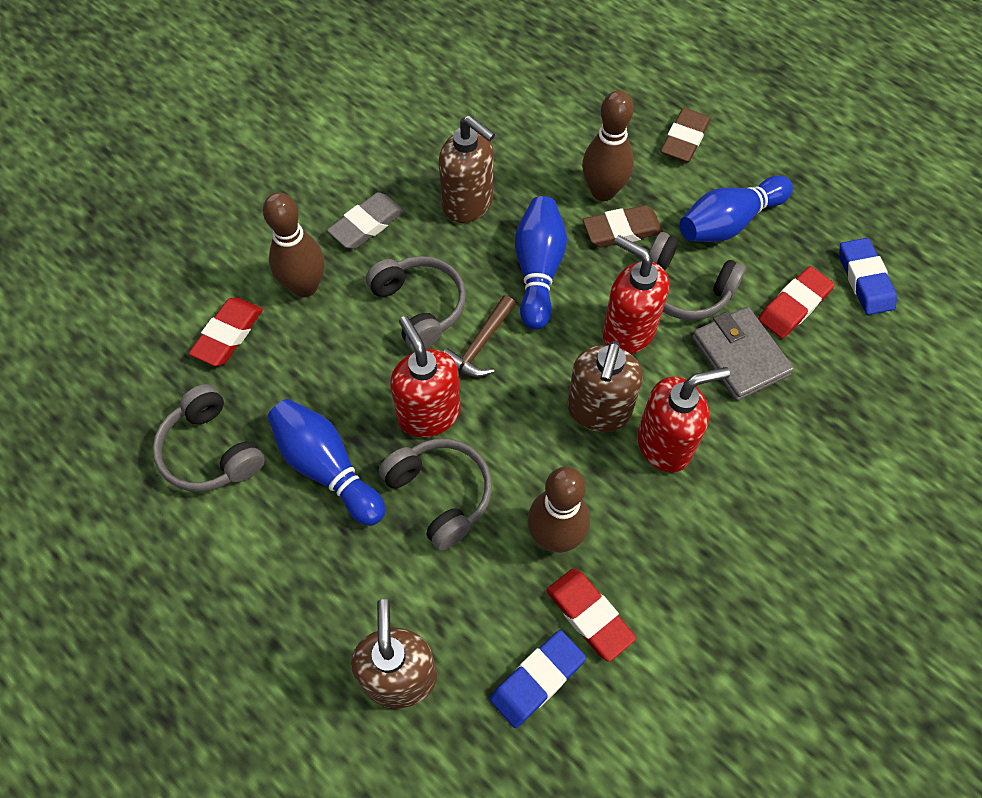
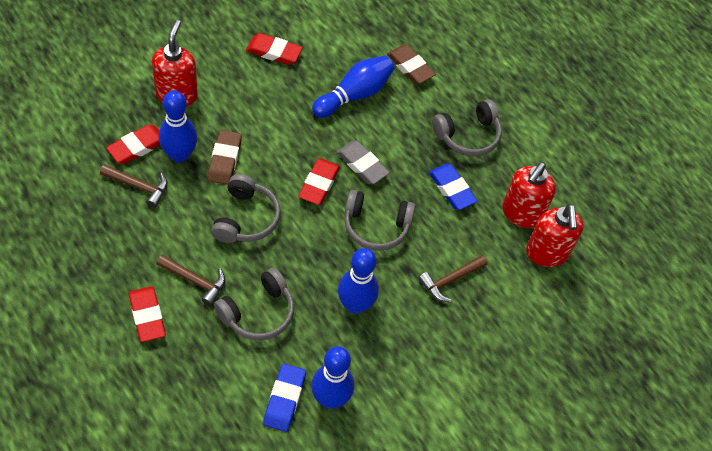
blue bowling pin: 3 -> 4
brown bowling pin: 3 -> 0
brown hammer: 1 -> 3
brown soap dispenser: 3 -> 0
grey wallet: 1 -> 0
red eraser: 3 -> 4

